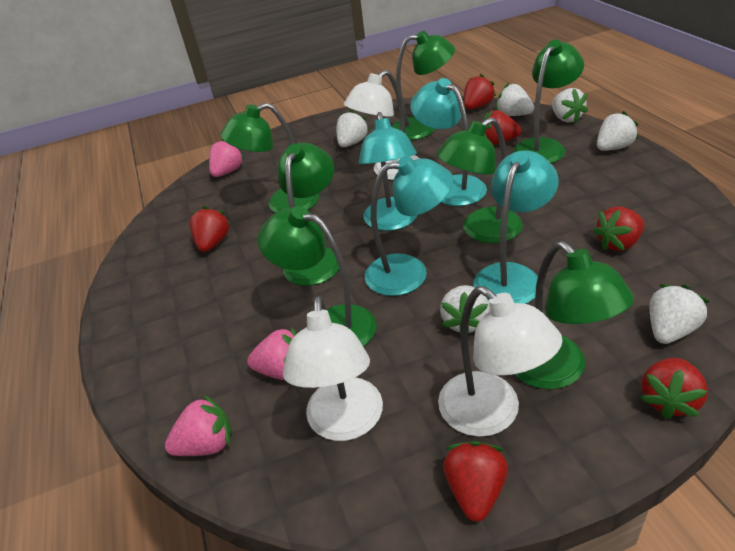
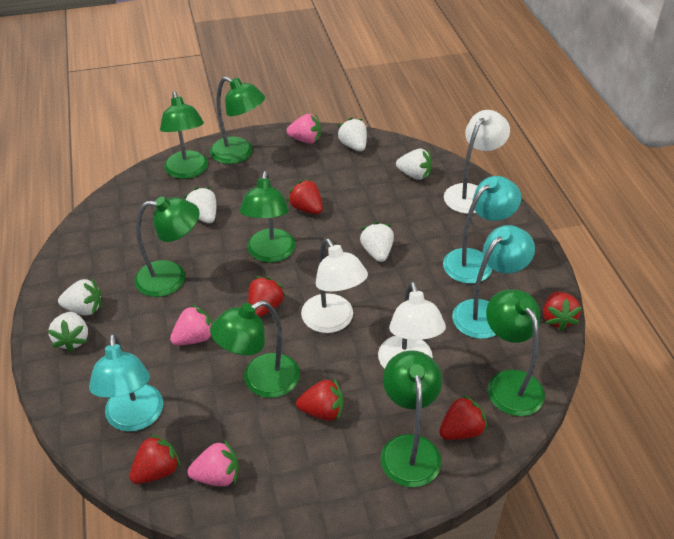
turquoise lamp: 4 -> 3

